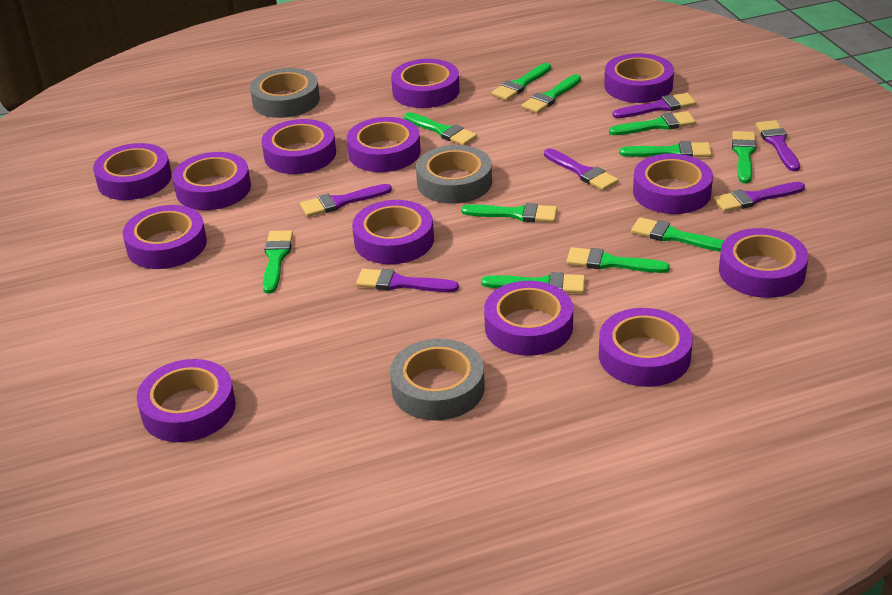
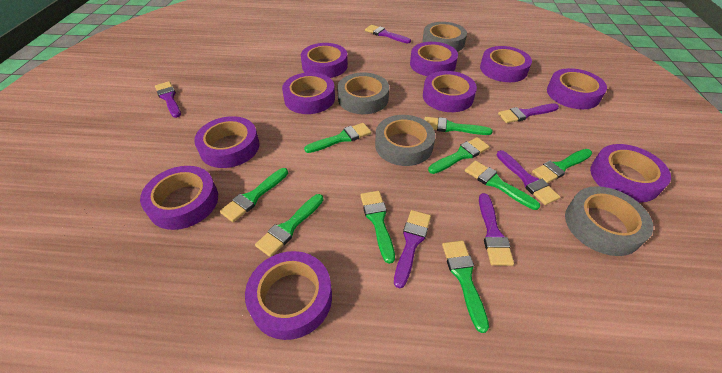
green brush: 11 -> 9
grey tape: 3 -> 4
purple tape: 13 -> 10

